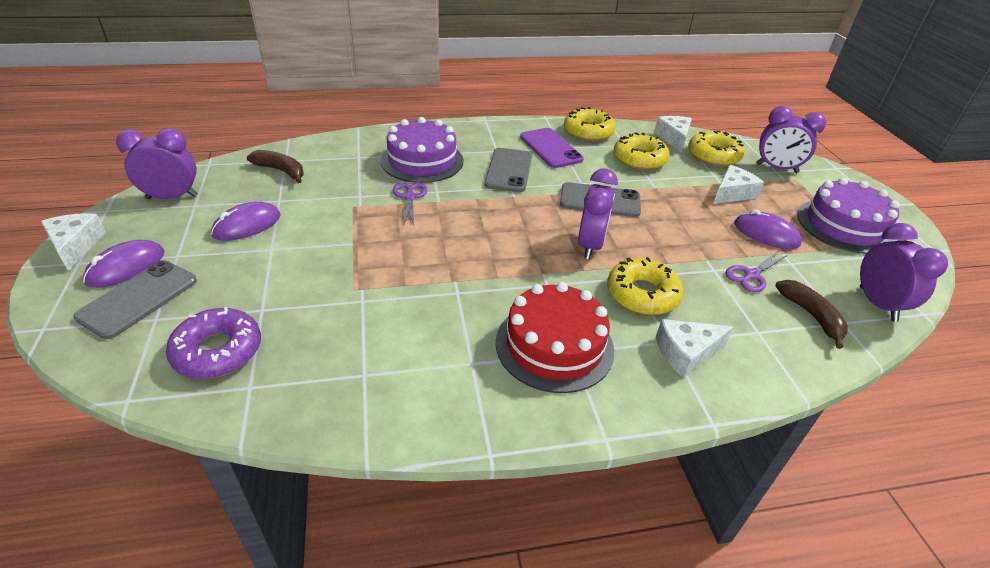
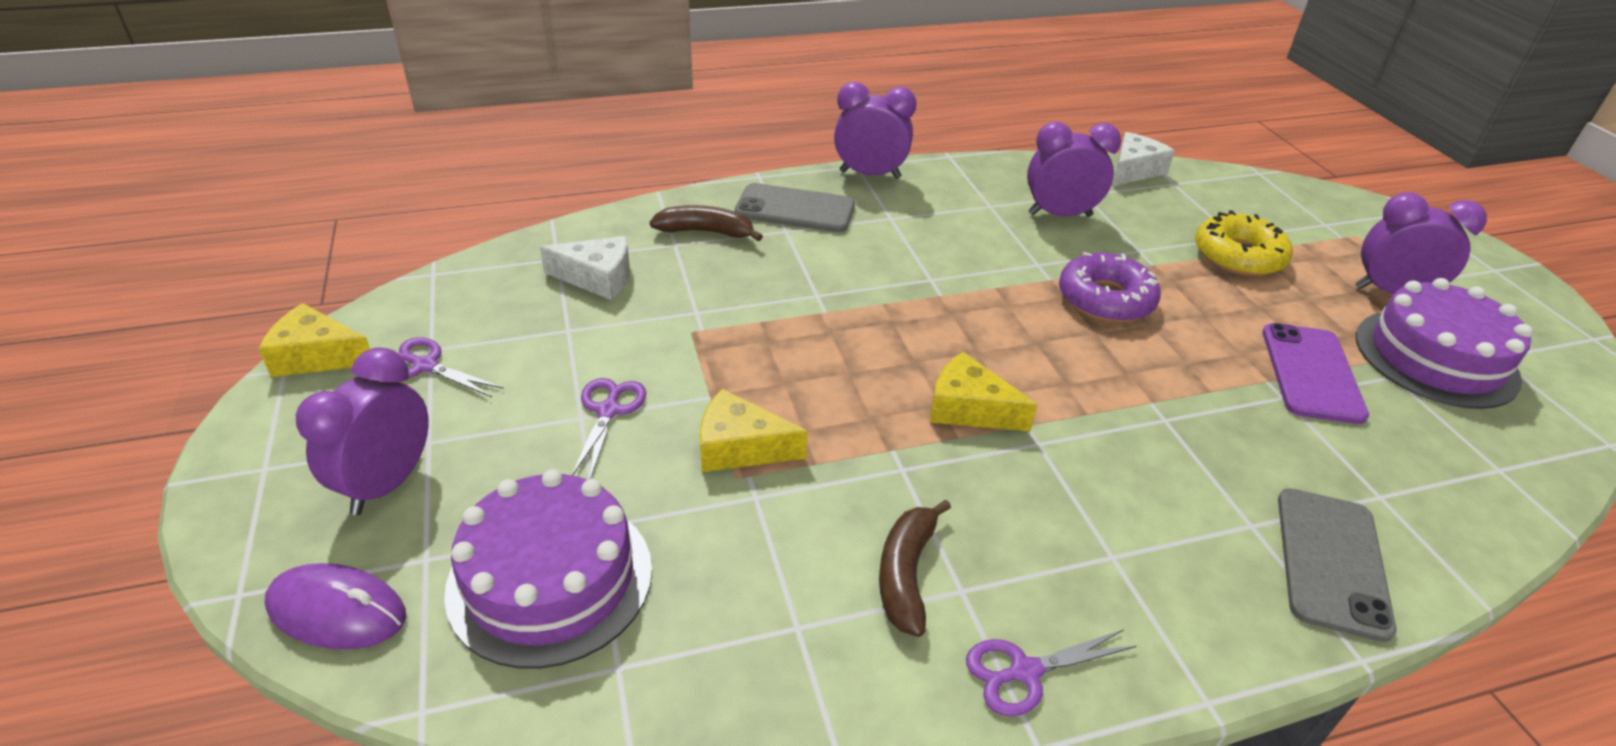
grey phone: 3 -> 2
purple mouse: 3 -> 1
purple scissors: 2 -> 3
red cake: 1 -> 0
white cheese: 4 -> 2
yellow cheese: 0 -> 3
yellow donut: 4 -> 1

